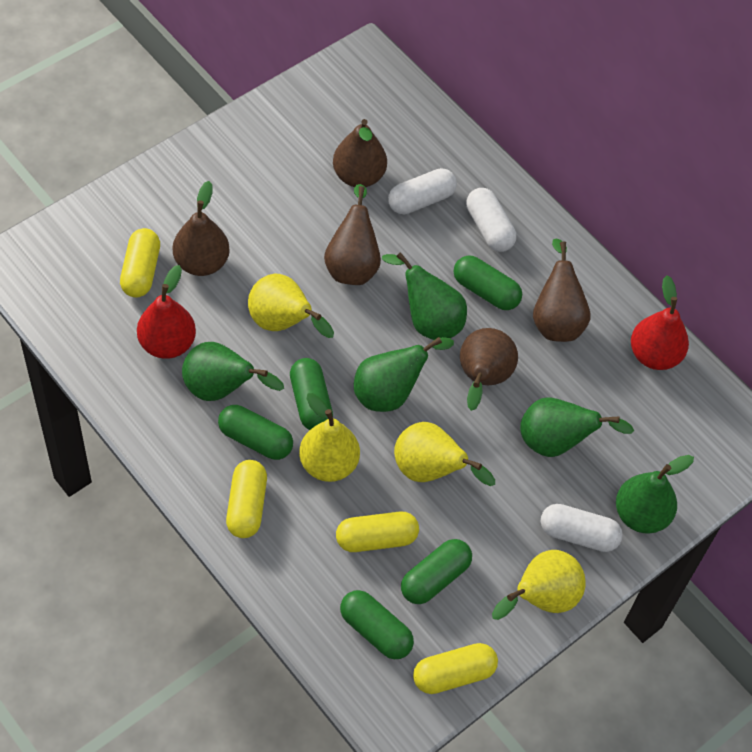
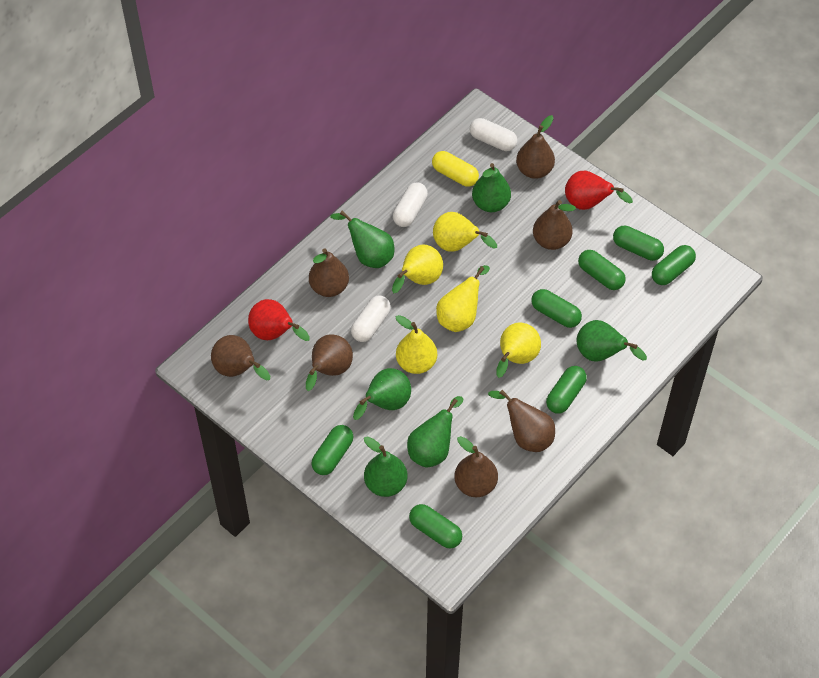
brown pear: 5 -> 7
green capsule: 5 -> 7
green pear: 5 -> 6
yellow capsule: 4 -> 1
yellow pear: 4 -> 5

